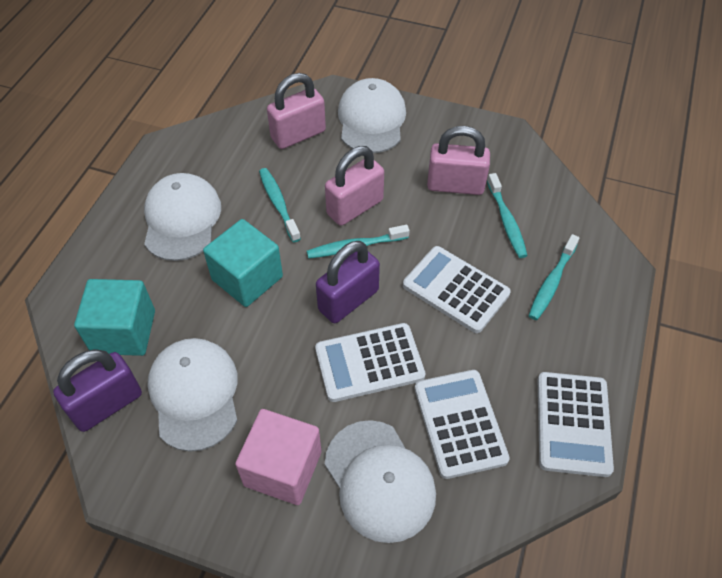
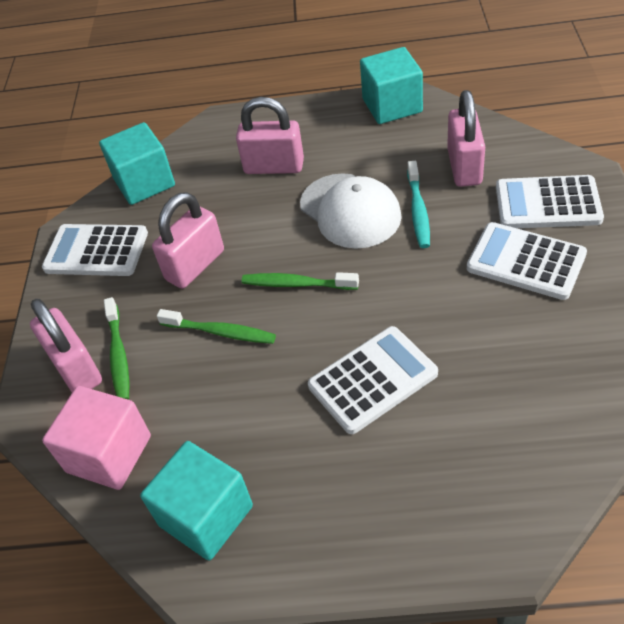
green toothbrush: 0 -> 3
pink padlock: 3 -> 4
purple padlock: 2 -> 0
turquoise cube: 2 -> 3
turquoise toothbrush: 4 -> 1
white cap: 4 -> 1

